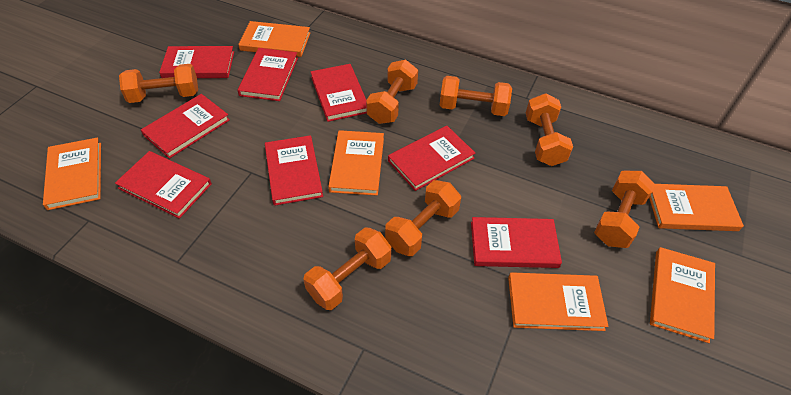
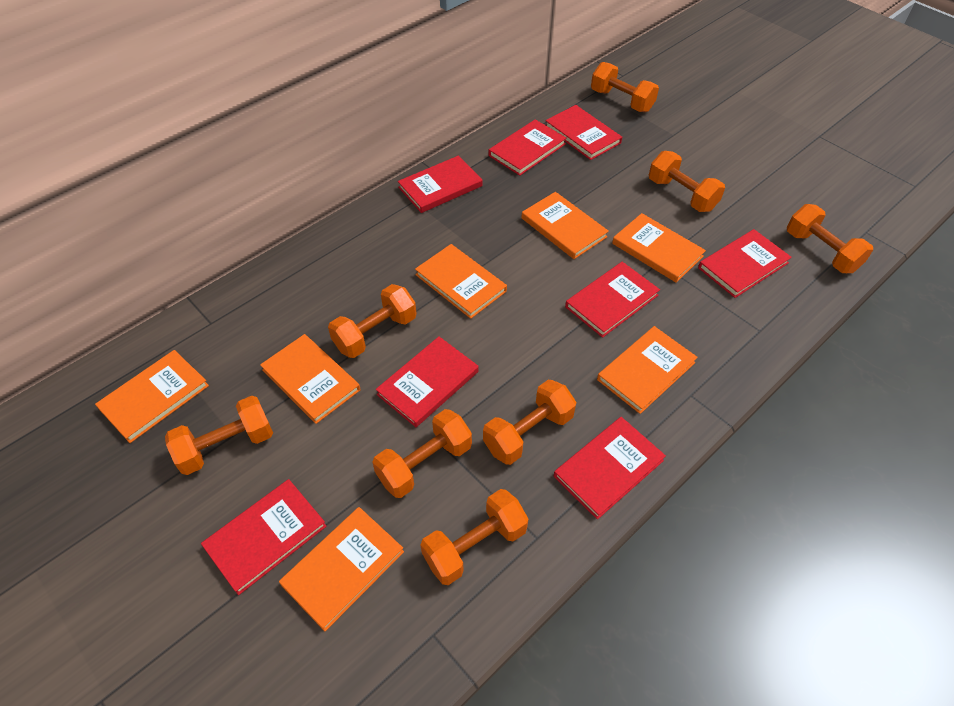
orange book: 6 -> 7
orange dumbbell: 7 -> 8

